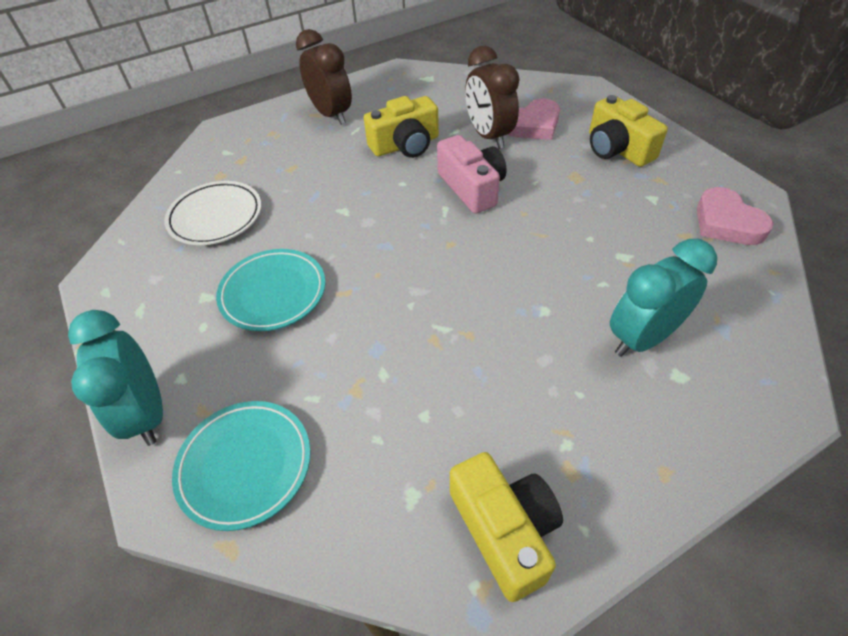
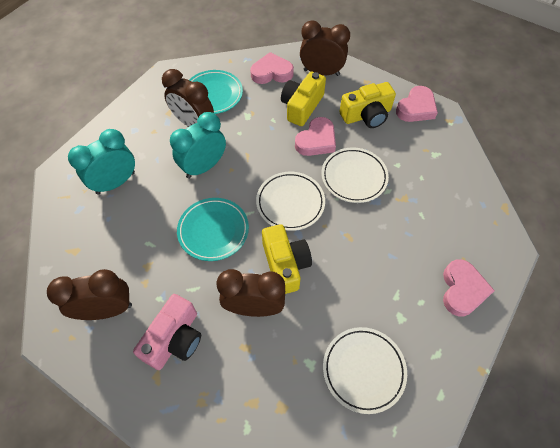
brown clock: 2 -> 4
pink heart: 2 -> 4
white plate: 1 -> 3

